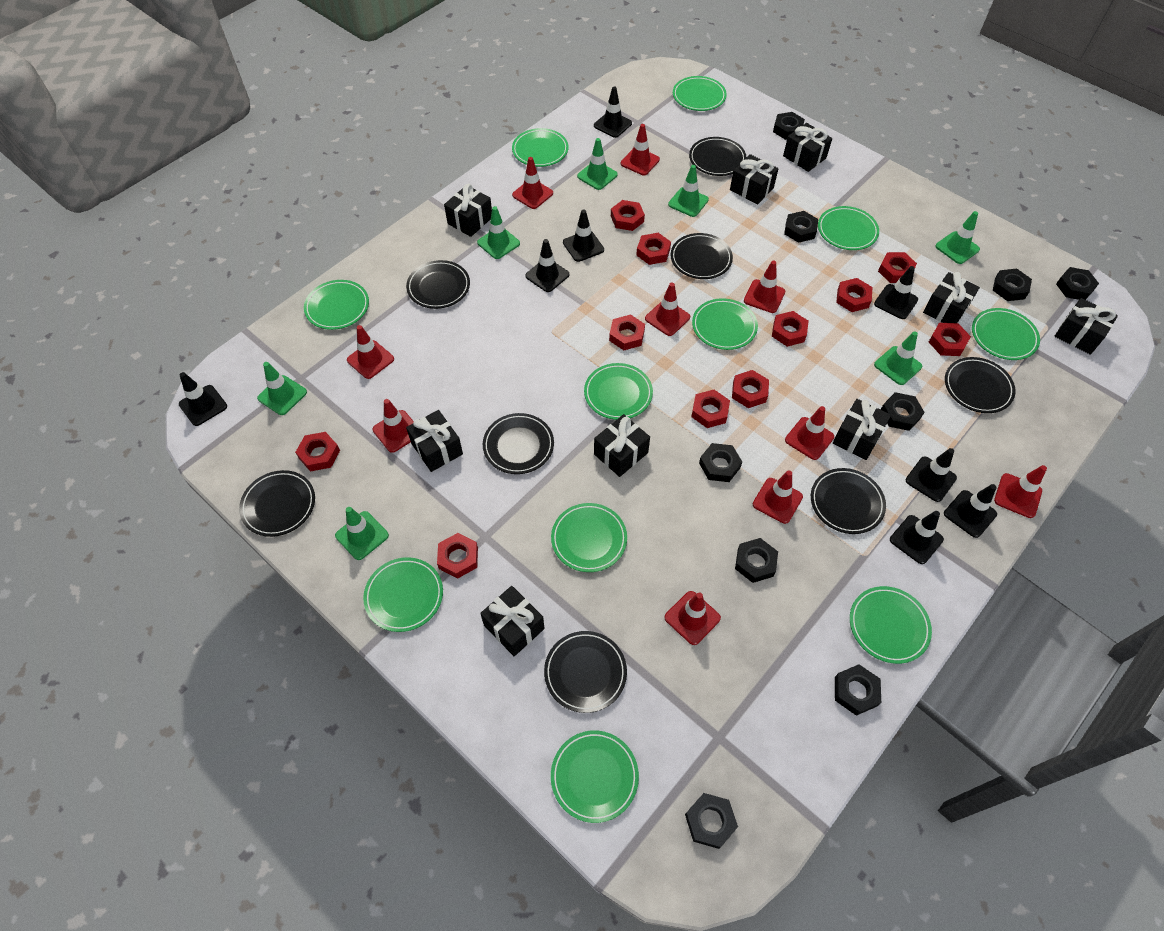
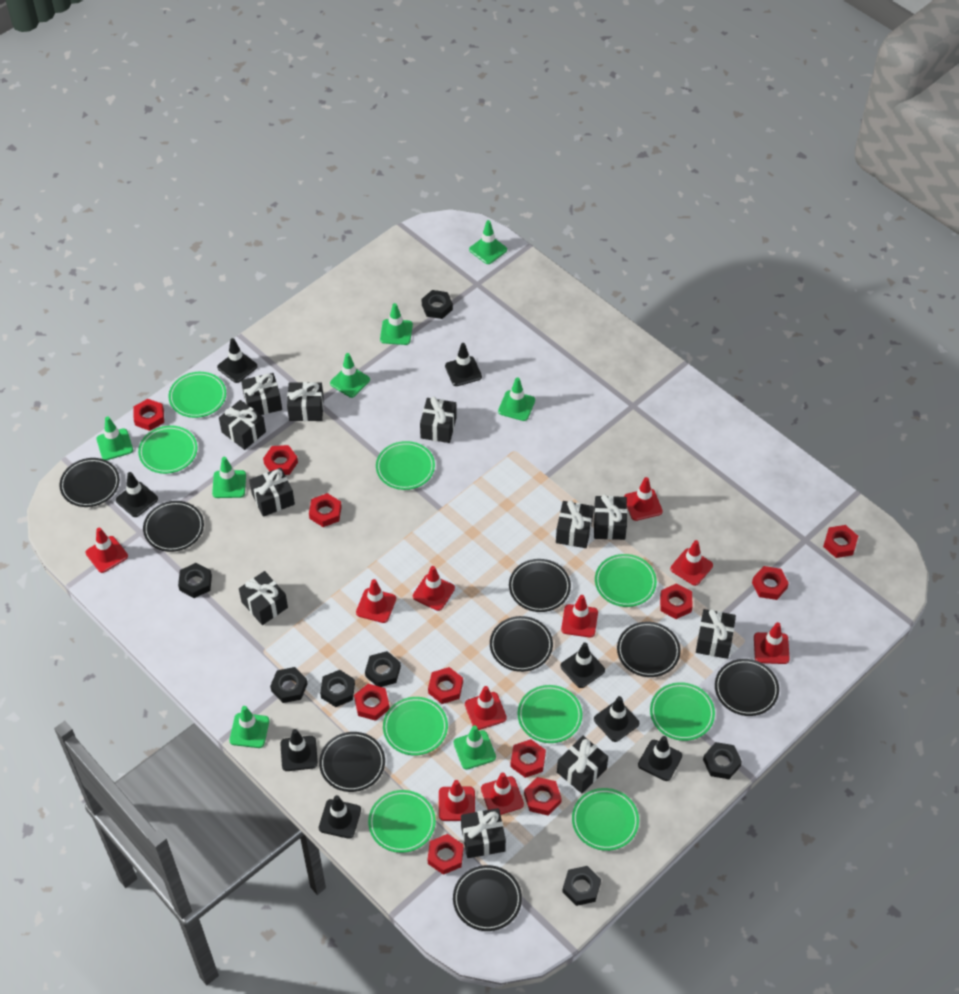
black gift: 9 -> 11
black nut: 9 -> 7
green plate: 11 -> 9
green traffic cone: 7 -> 8

